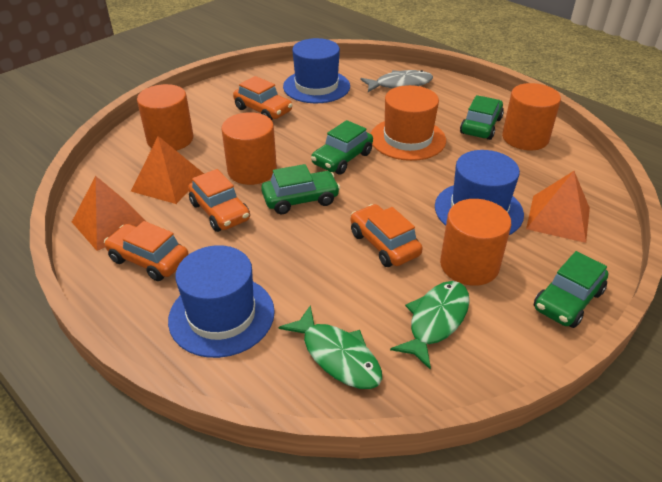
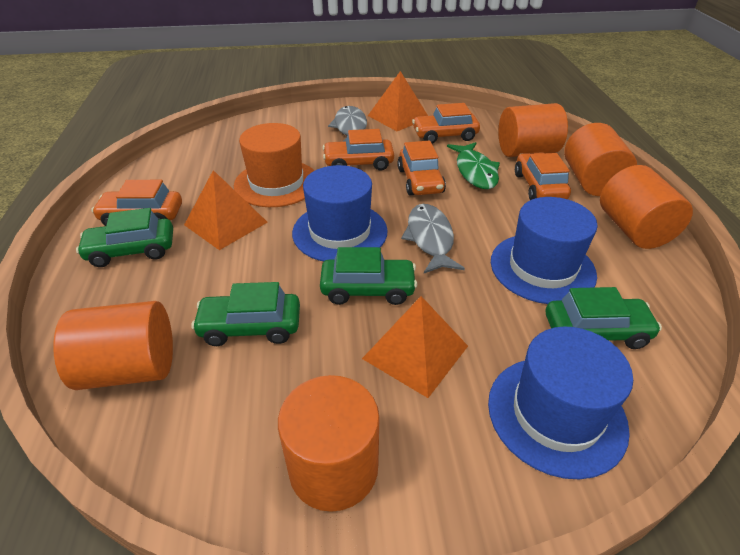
green fish: 2 -> 1
grey fish: 1 -> 2
orange car: 4 -> 5
orange cylinder: 4 -> 5

